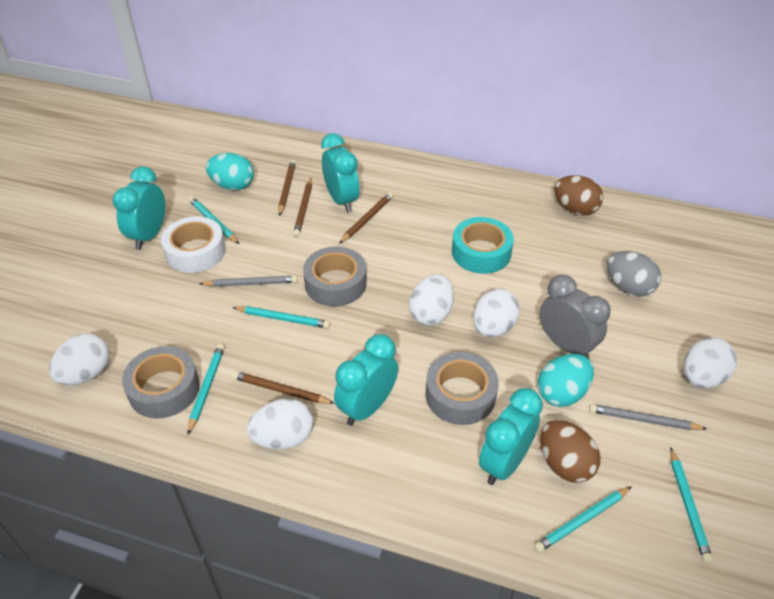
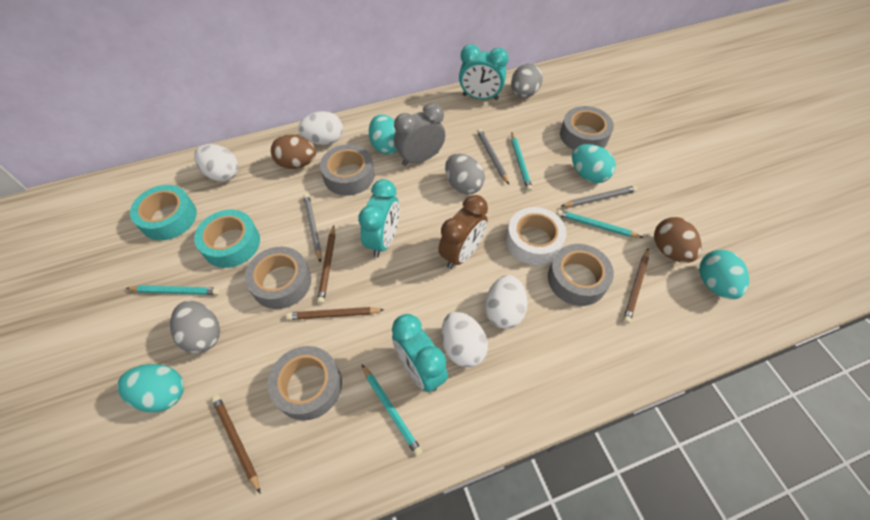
brown clock: 0 -> 1
grey egg: 1 -> 3
grey pencil: 2 -> 3
grey tape: 3 -> 5
turquoise clock: 4 -> 3
turquoise egg: 2 -> 4
turquoise pencil: 5 -> 4
turquoise tape: 1 -> 2
white egg: 5 -> 4

